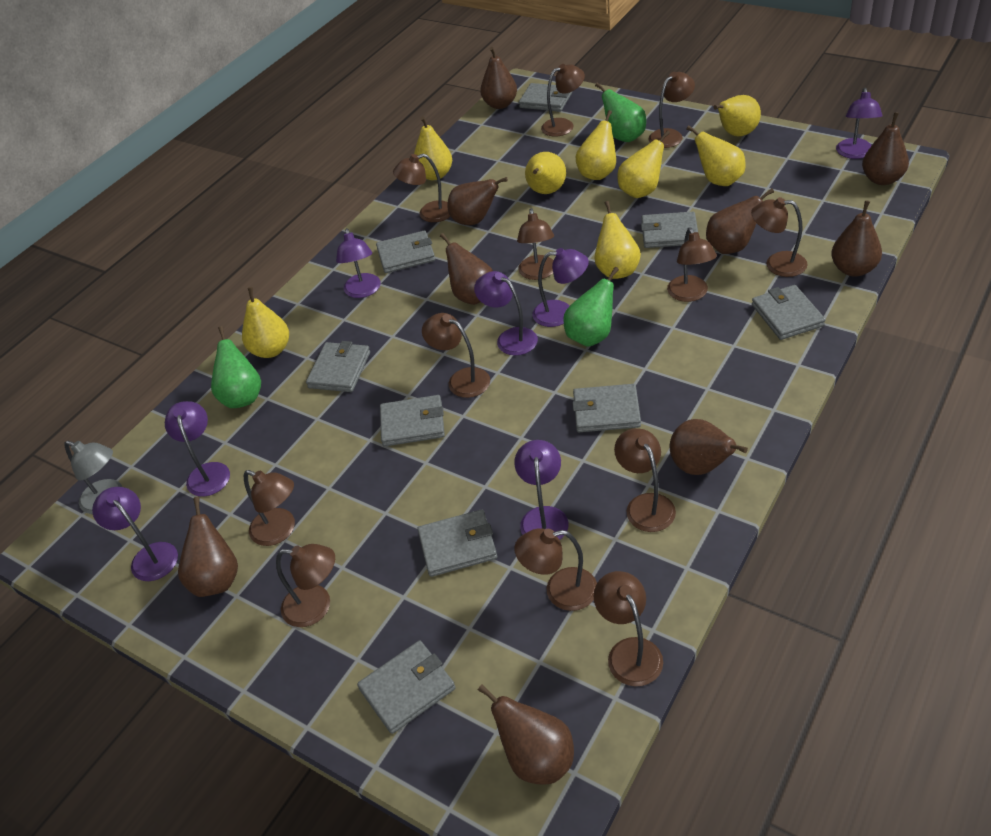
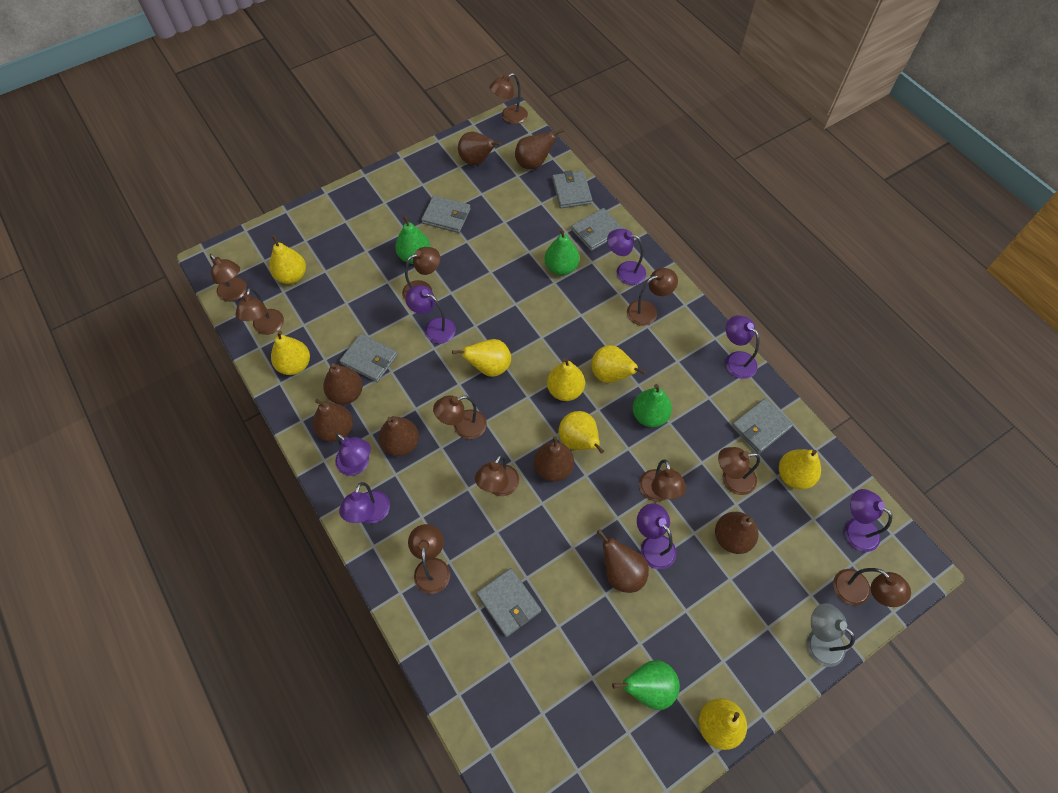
brown lamp: 12 -> 11
brown pear: 9 -> 8
green pear: 3 -> 4
grey wallet: 9 -> 6

